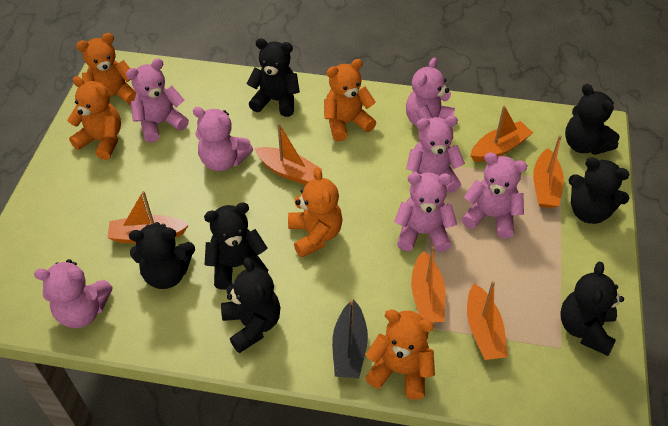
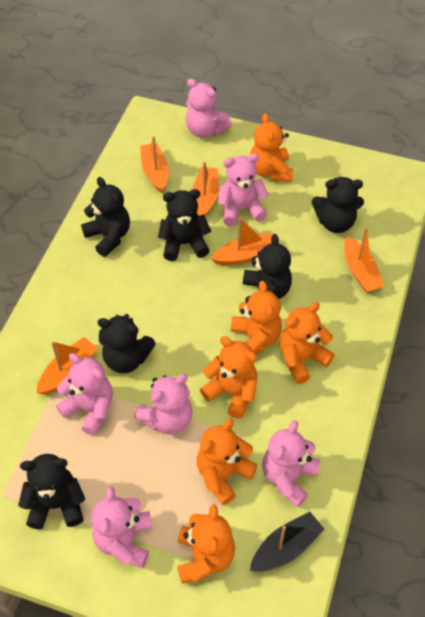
black teddy bear: 7 -> 6
orange boat: 6 -> 5
orange teddy bear: 5 -> 6
pink teddy bear: 7 -> 6

